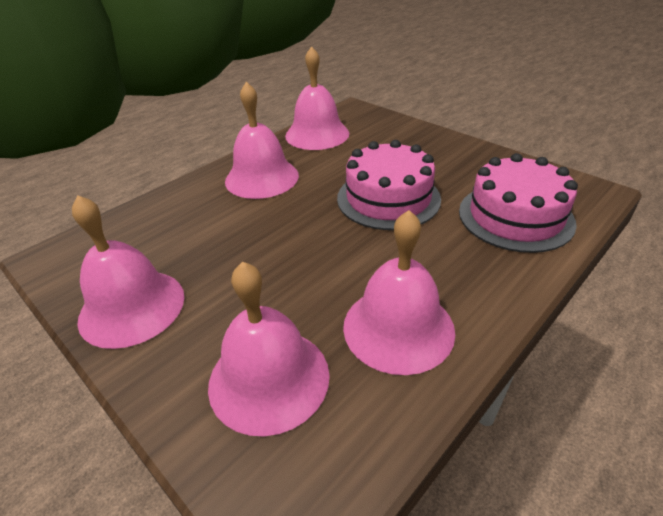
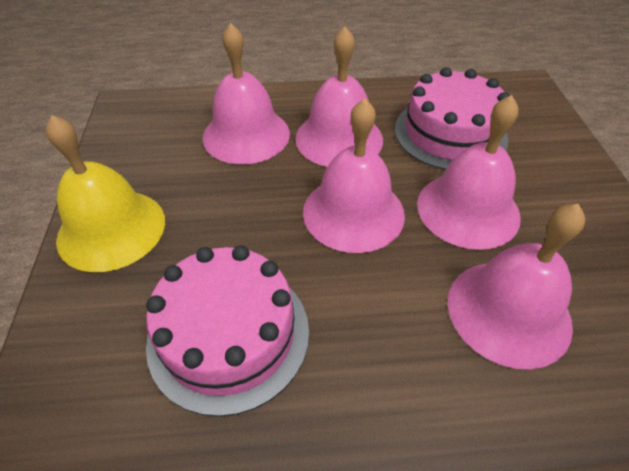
yellow bell: 0 -> 1

